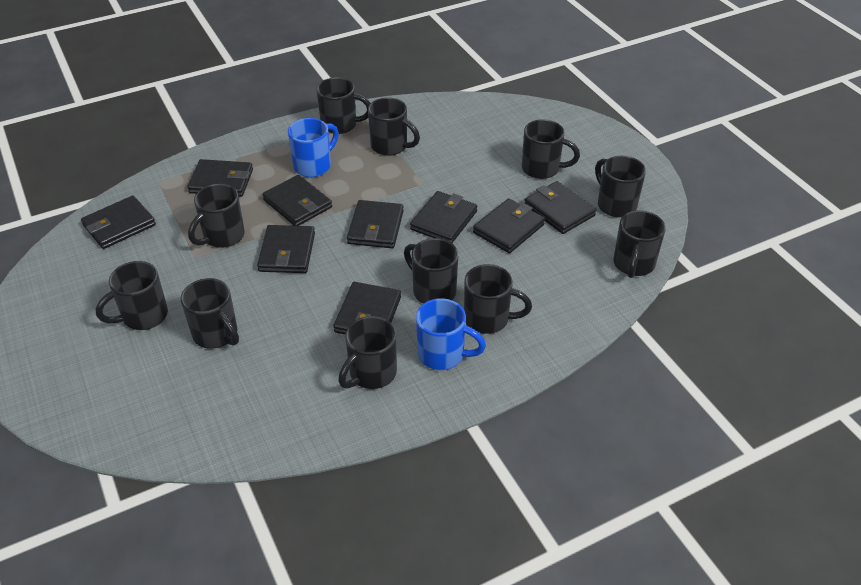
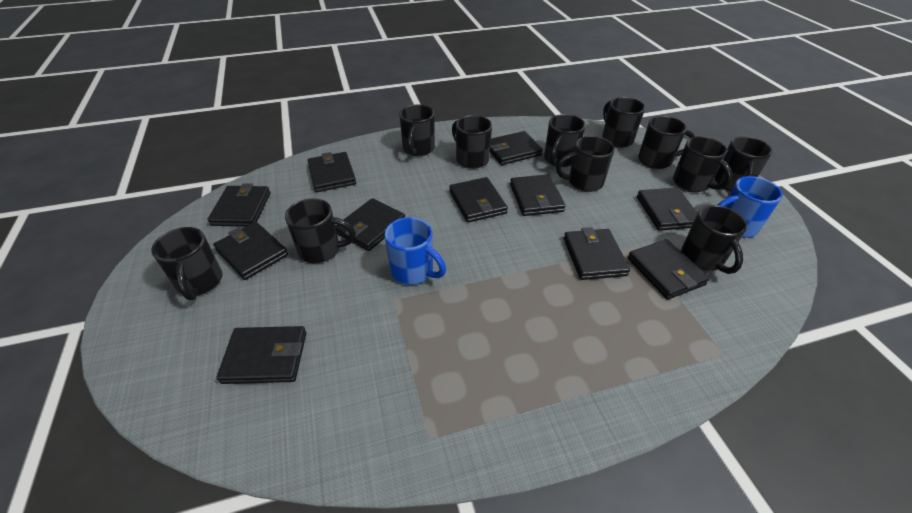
black wallet: 9 -> 11

